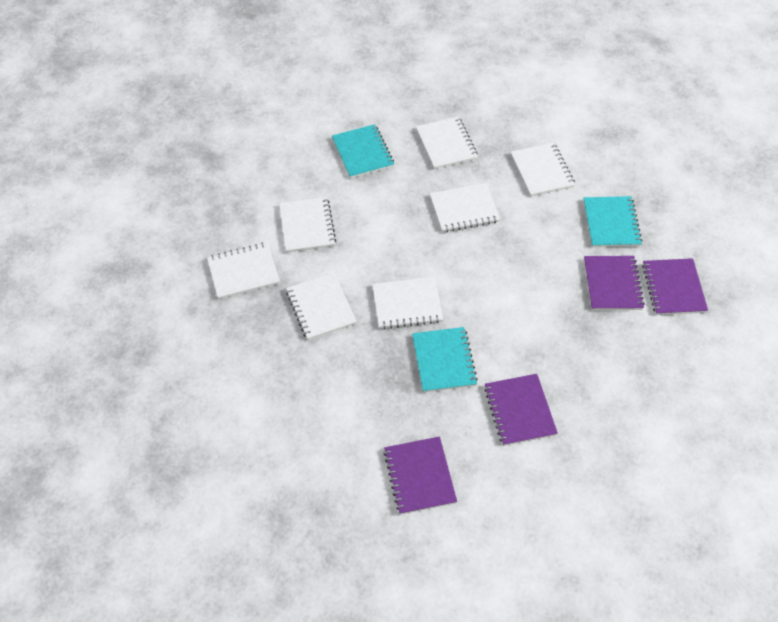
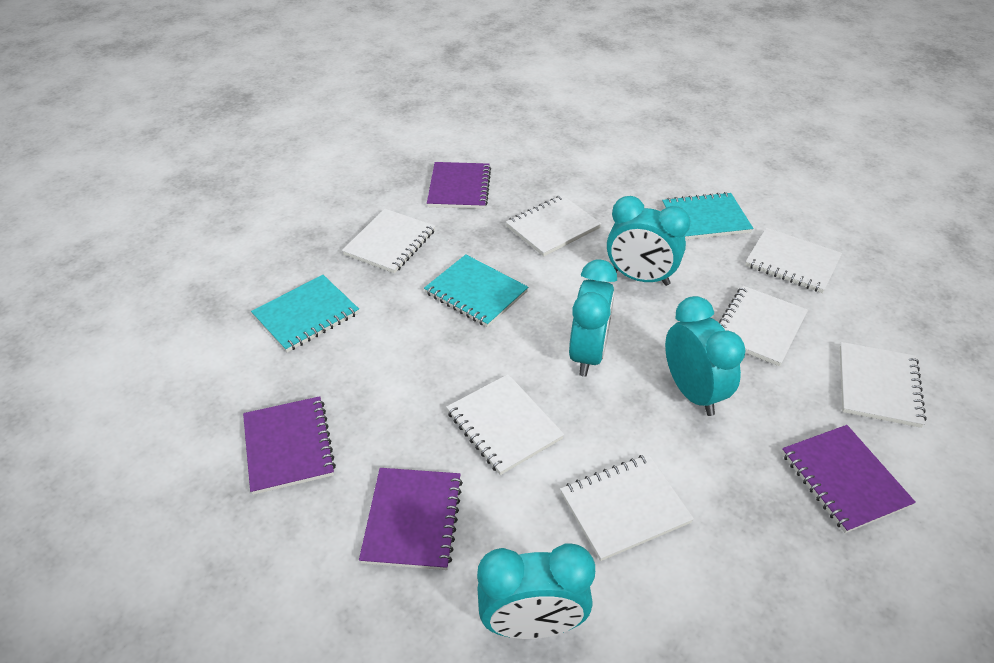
turquoise clock: 0 -> 4

